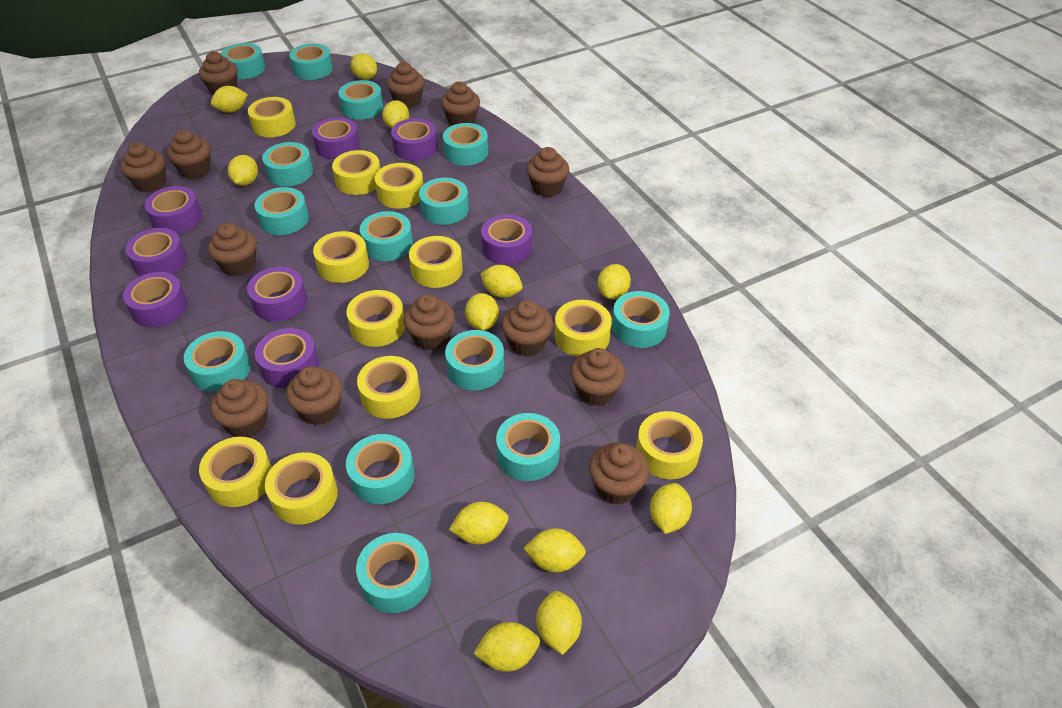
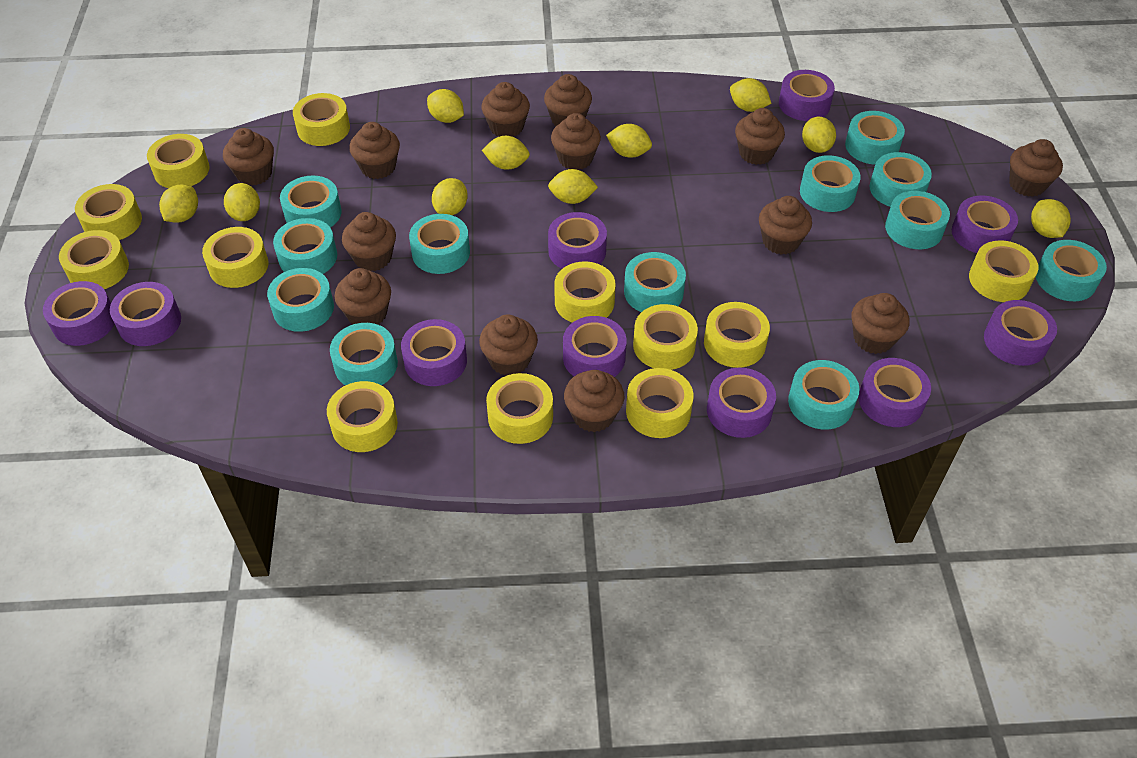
purple tape: 8 -> 10
turquoise tape: 14 -> 12
yellow lemon: 12 -> 10
yellow tape: 11 -> 12

